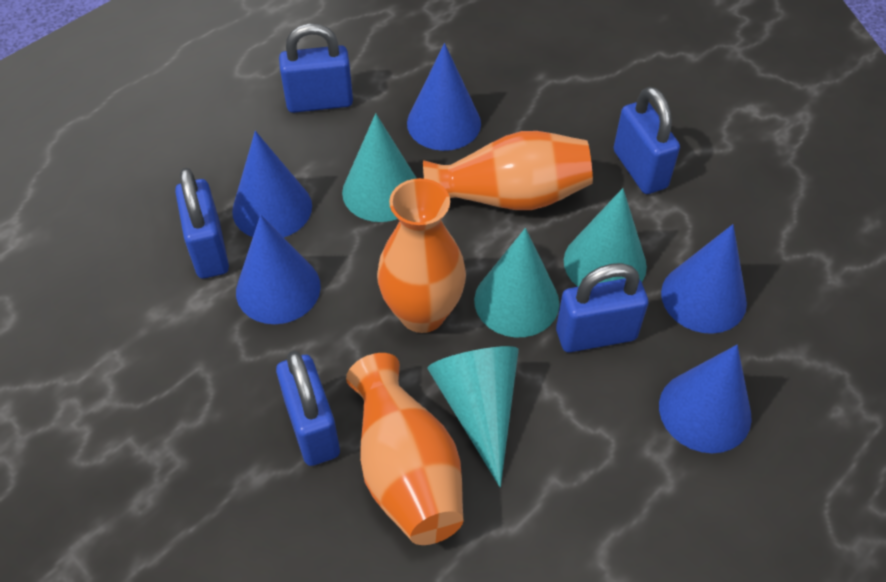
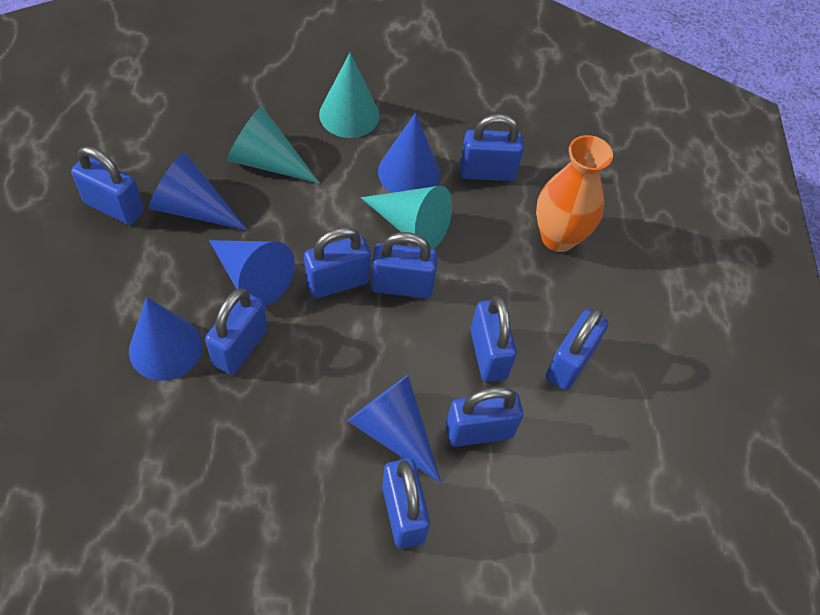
blue padlock: 5 -> 9
orange vase: 3 -> 1
turquoise cone: 4 -> 3

